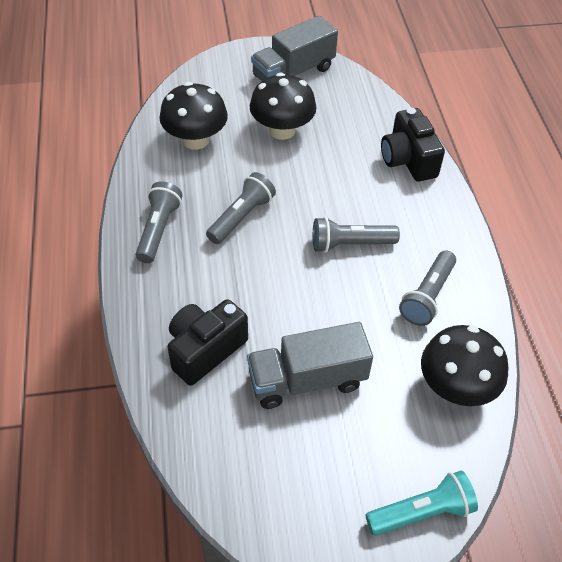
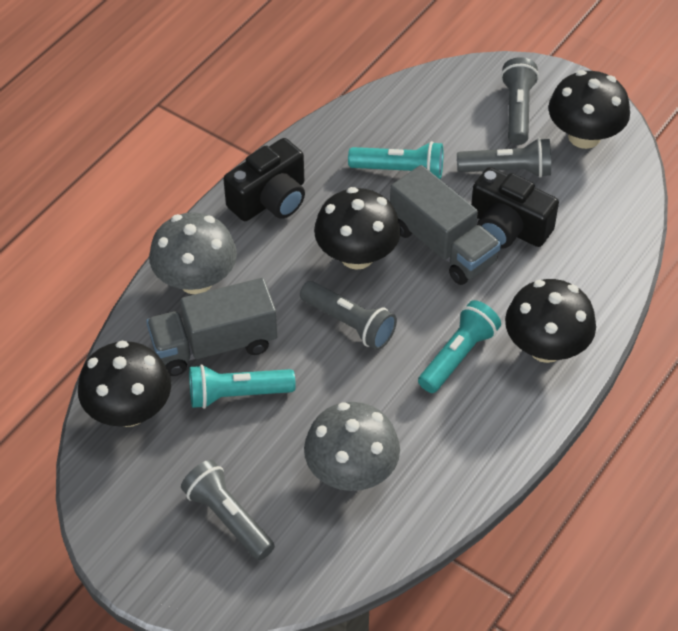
black mushroom: 3 -> 4
grey mushroom: 0 -> 2
turquoise flashlight: 1 -> 3

